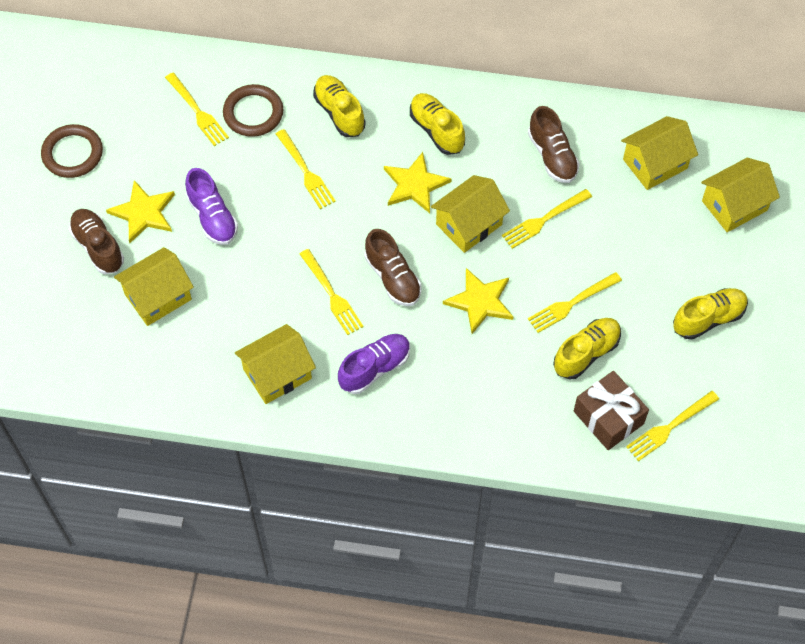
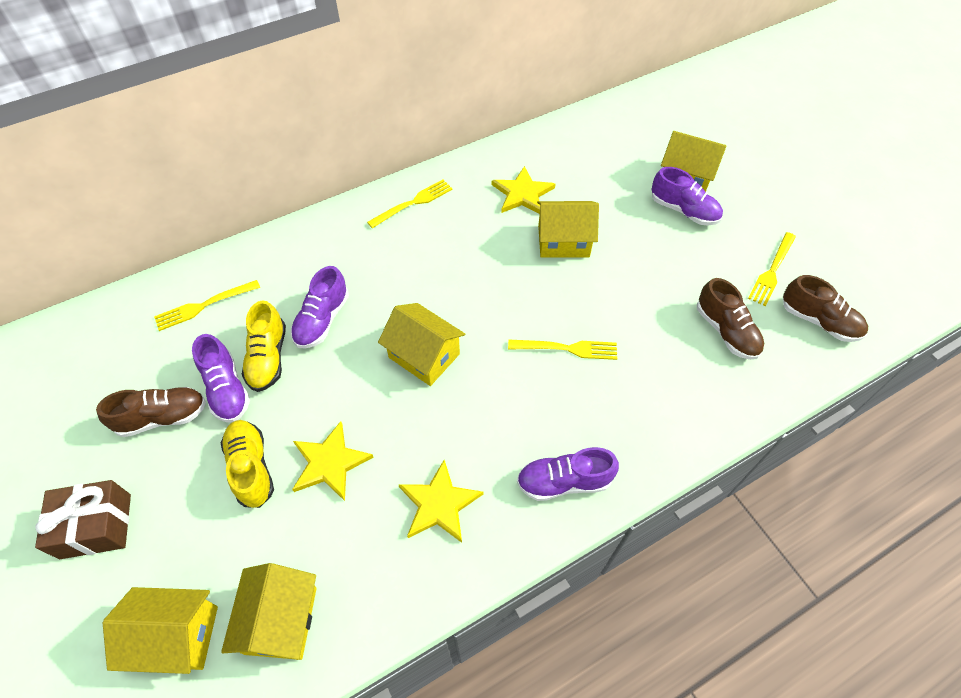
brown ring: 2 -> 0
purple shoe: 2 -> 4
yellow fork: 6 -> 4
yellow shoe: 4 -> 2

